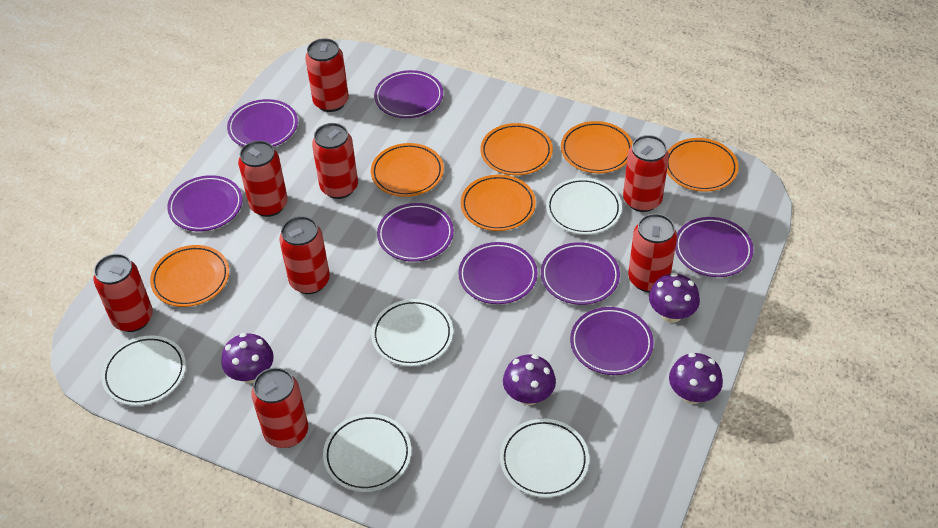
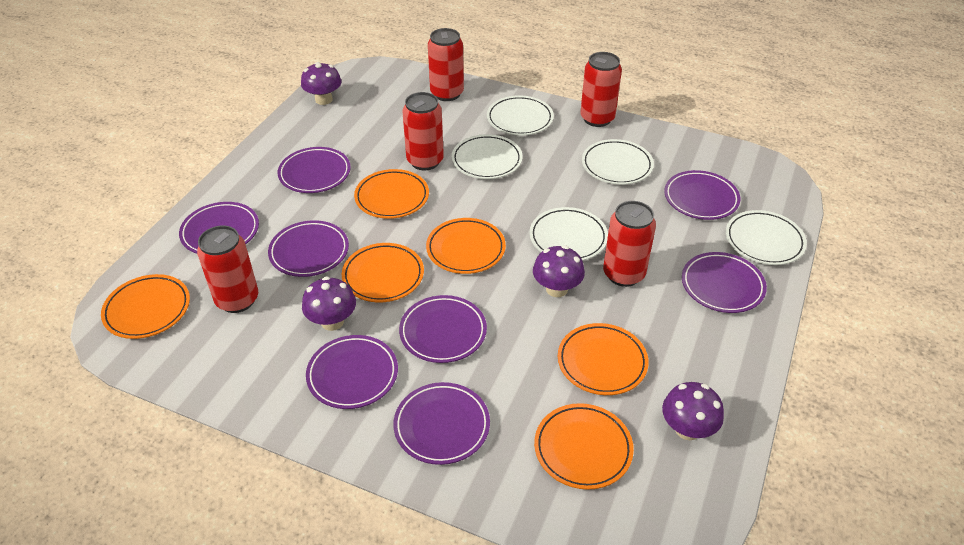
red can: 8 -> 5

